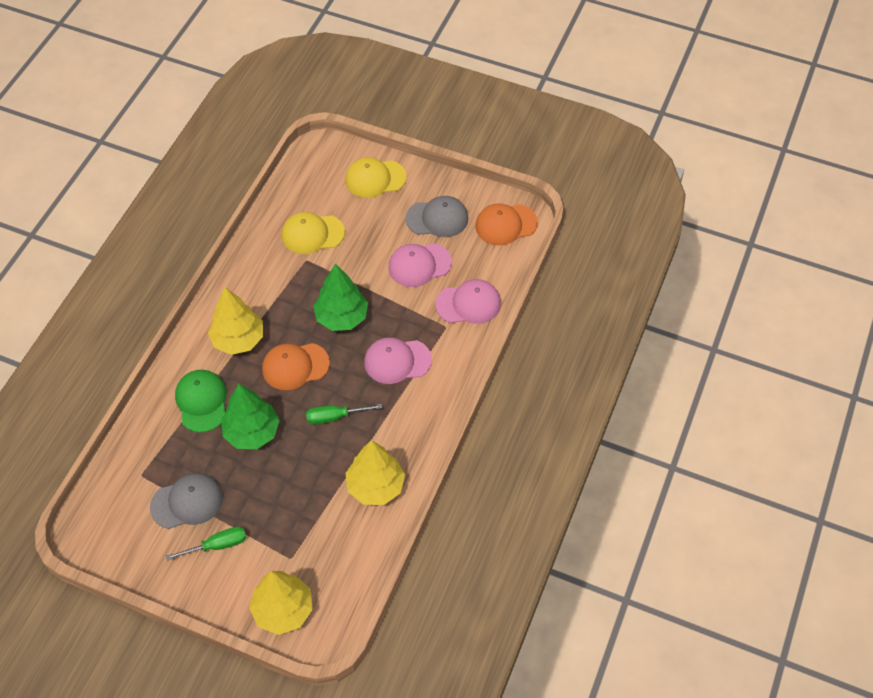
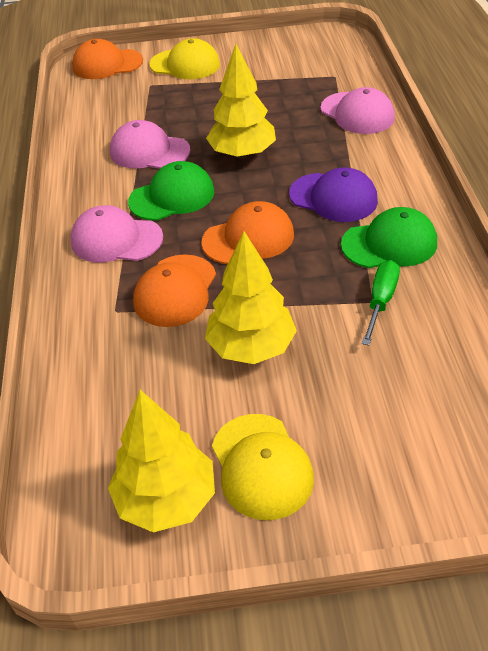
green cap: 1 -> 2
green screwdriver: 2 -> 1
green tree: 2 -> 0
grey cap: 2 -> 0
orange cap: 2 -> 3
purple cap: 0 -> 1

